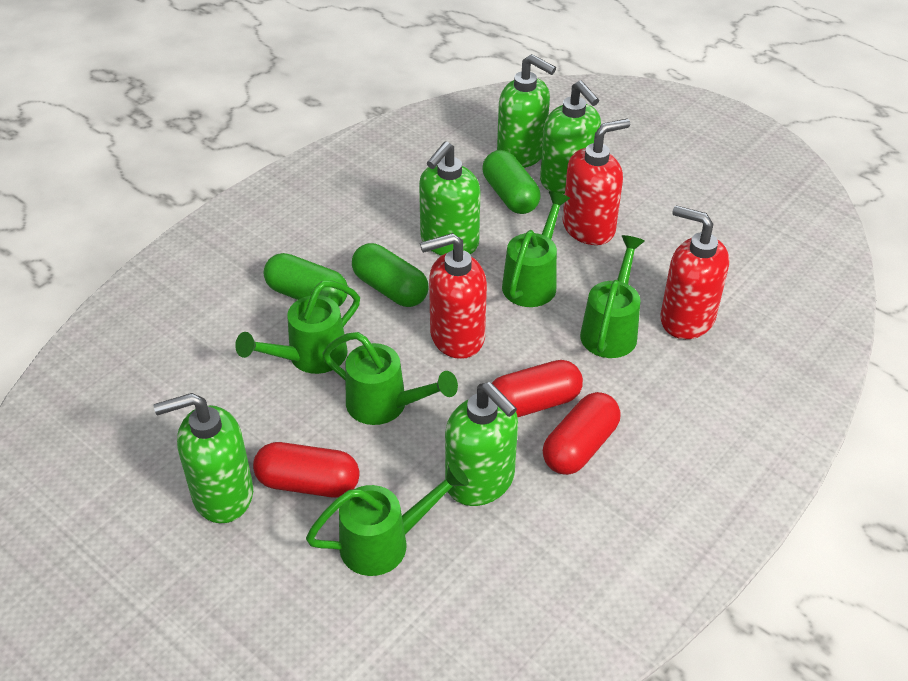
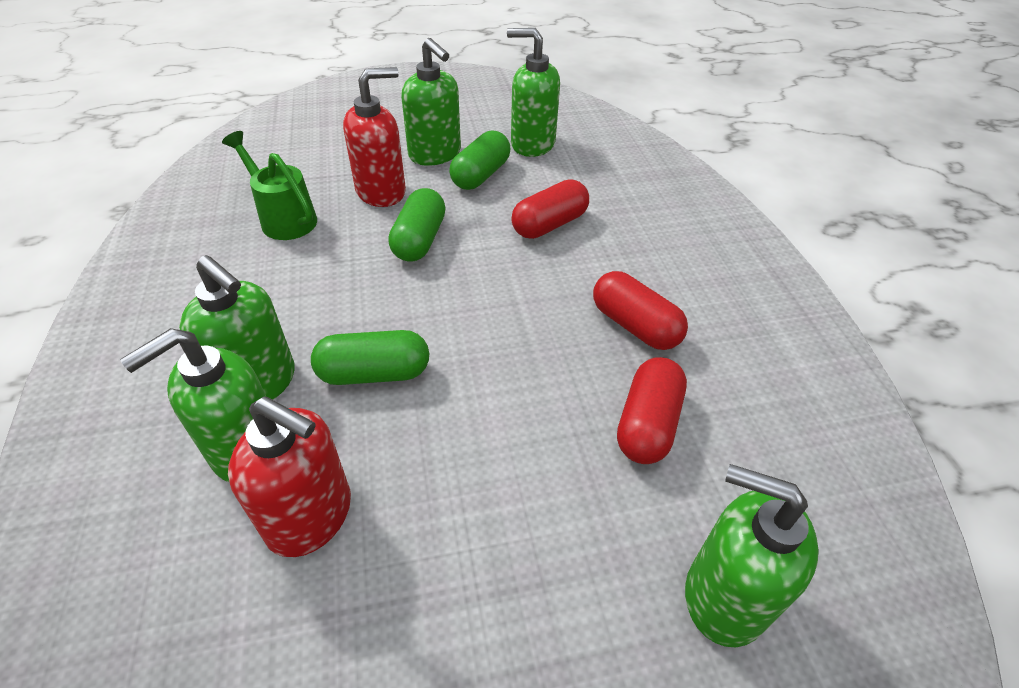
green watering can: 5 -> 1
red soap dispenser: 3 -> 2

